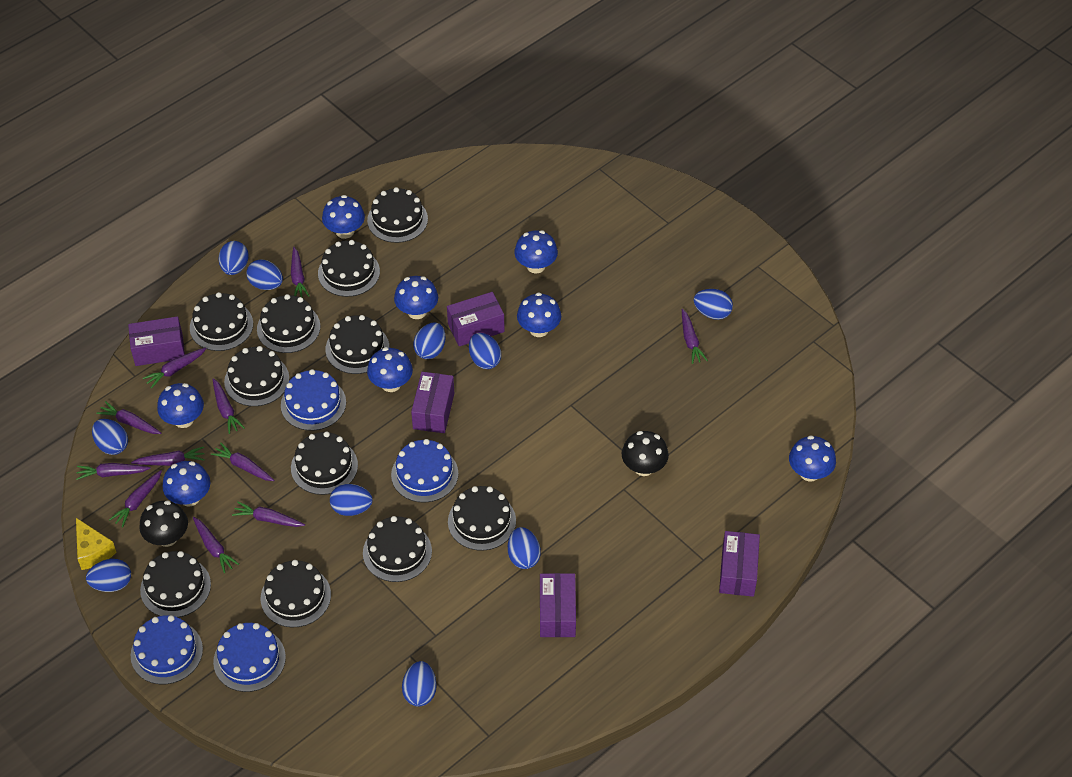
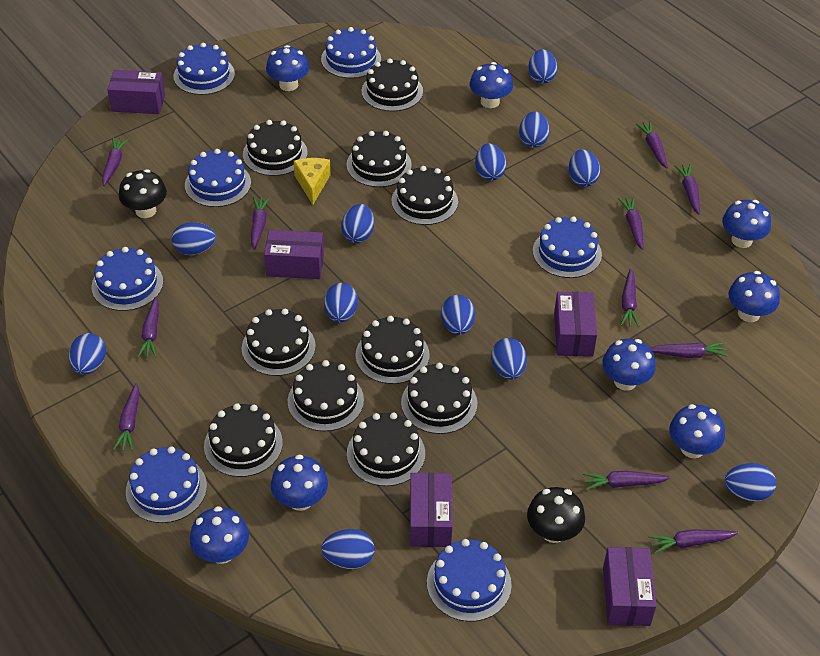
black cake: 11 -> 10
blue cake: 4 -> 7
blue egg: 10 -> 12

